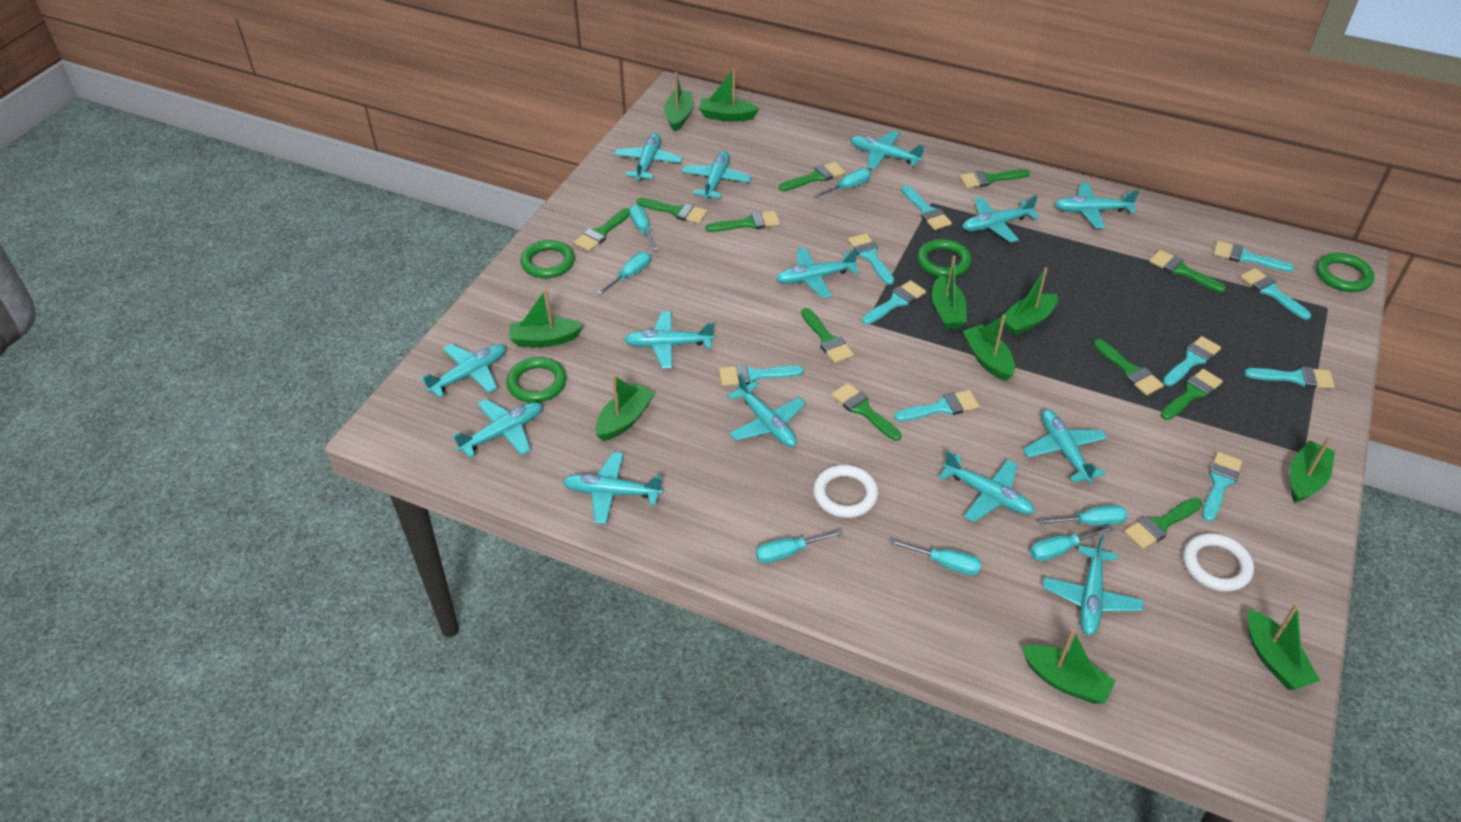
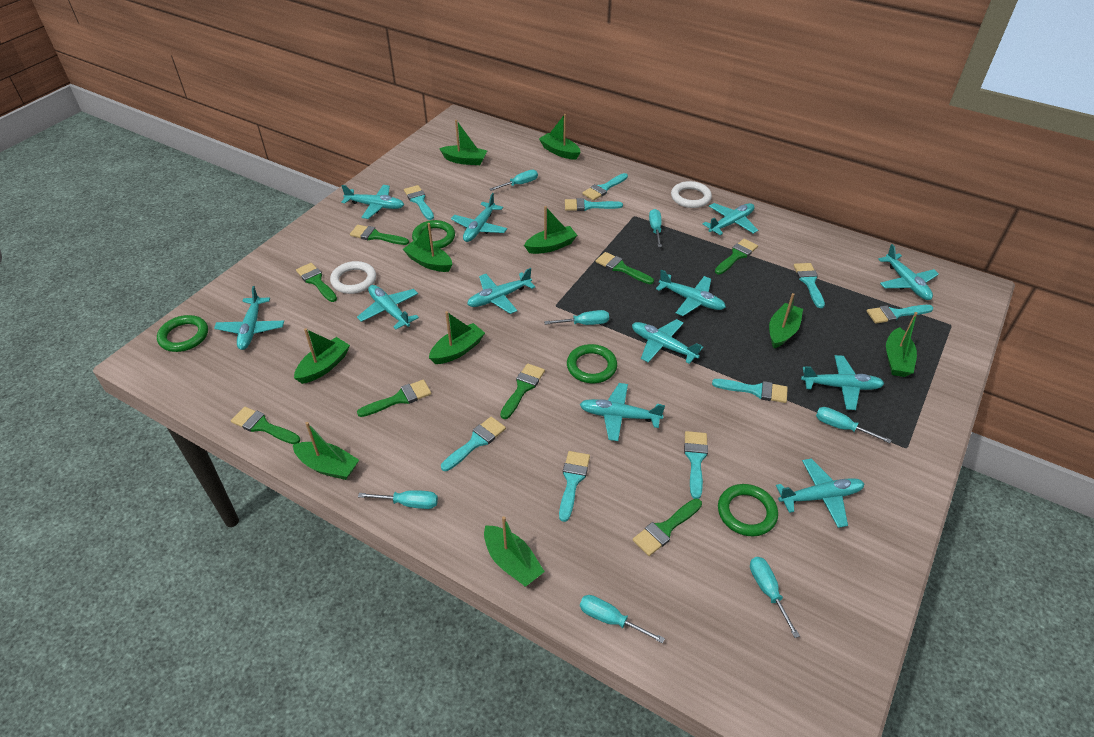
green brush: 11 -> 8
turquoise brush: 10 -> 9
turquoise plane: 14 -> 12

